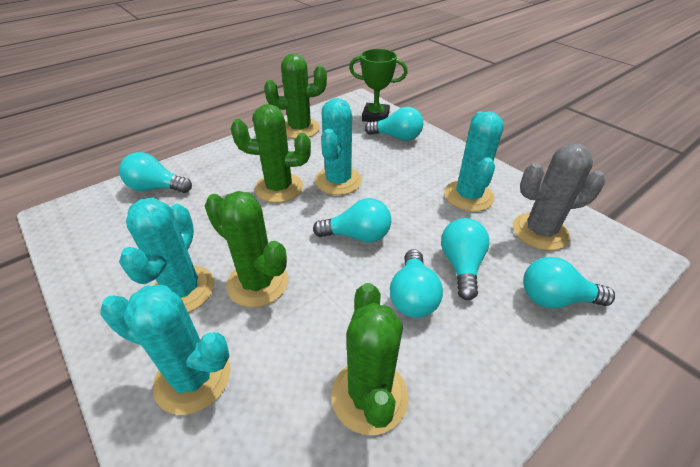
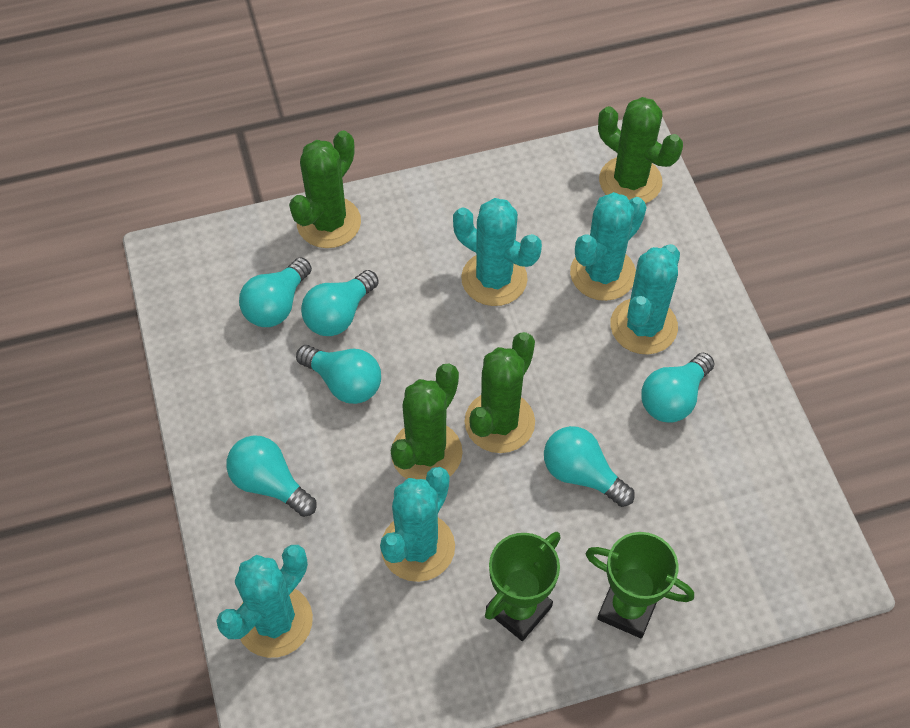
green trophy: 1 -> 2
grey cactus: 1 -> 0
turquoise cactus: 4 -> 5

